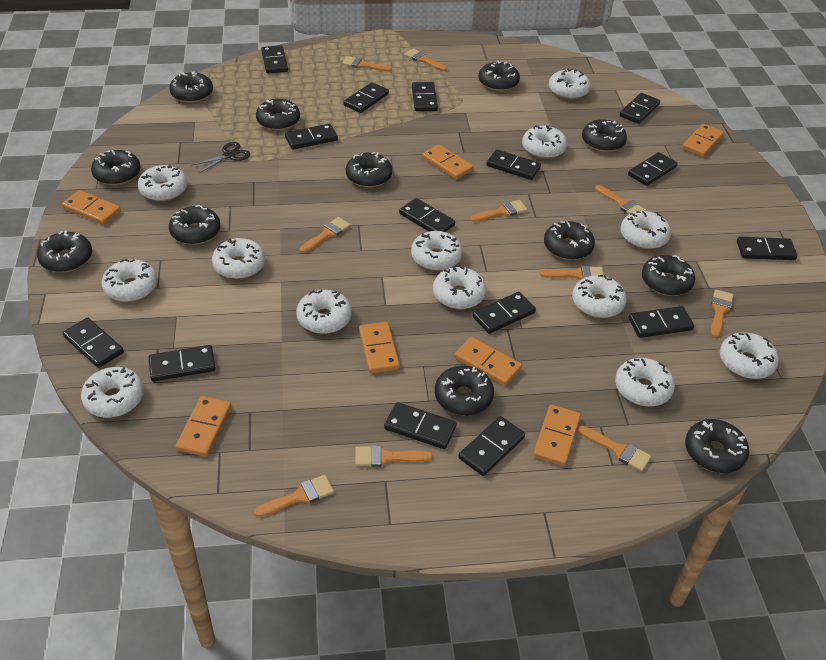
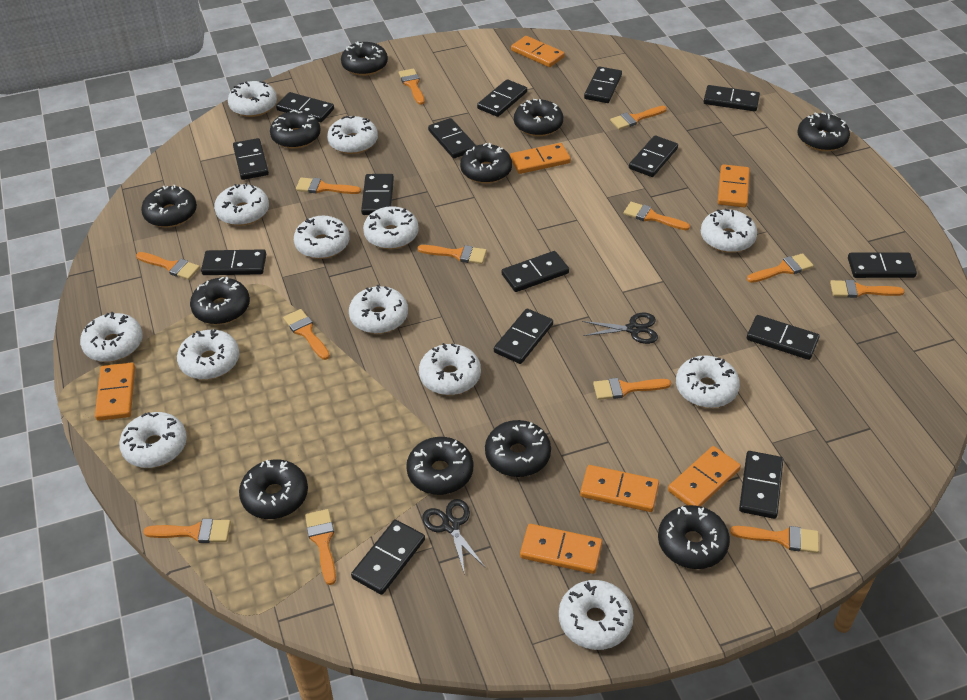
black donut: 12 -> 11
black scissors: 1 -> 2
orange brush: 10 -> 13

